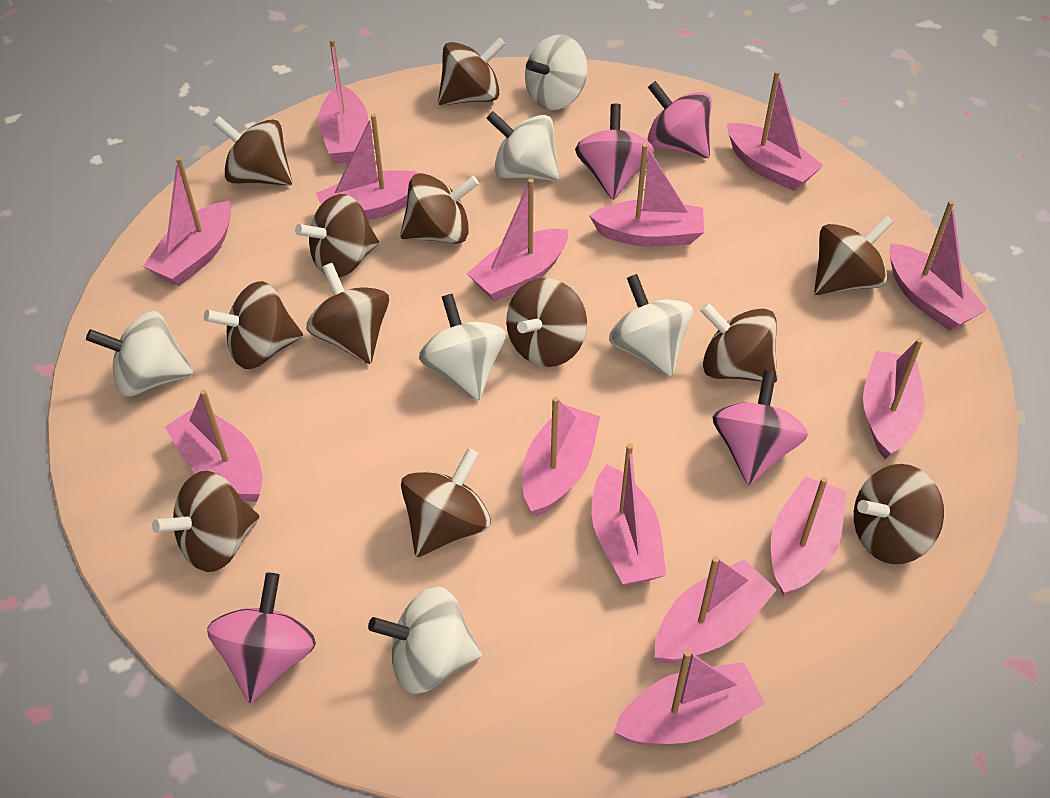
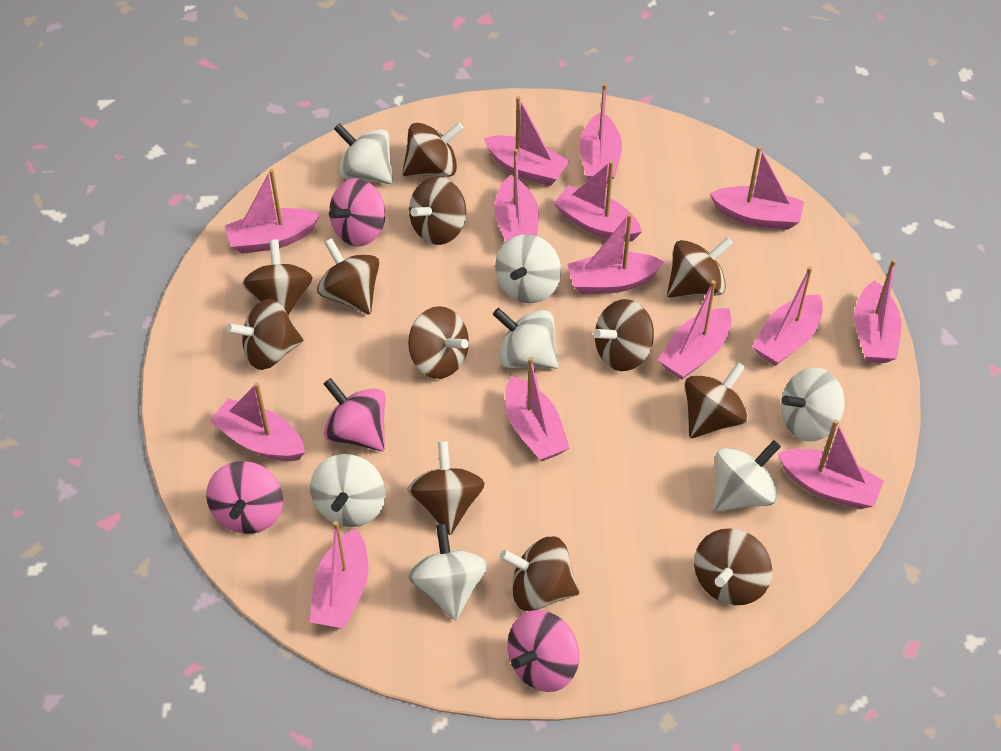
white spinning top: 6 -> 7

